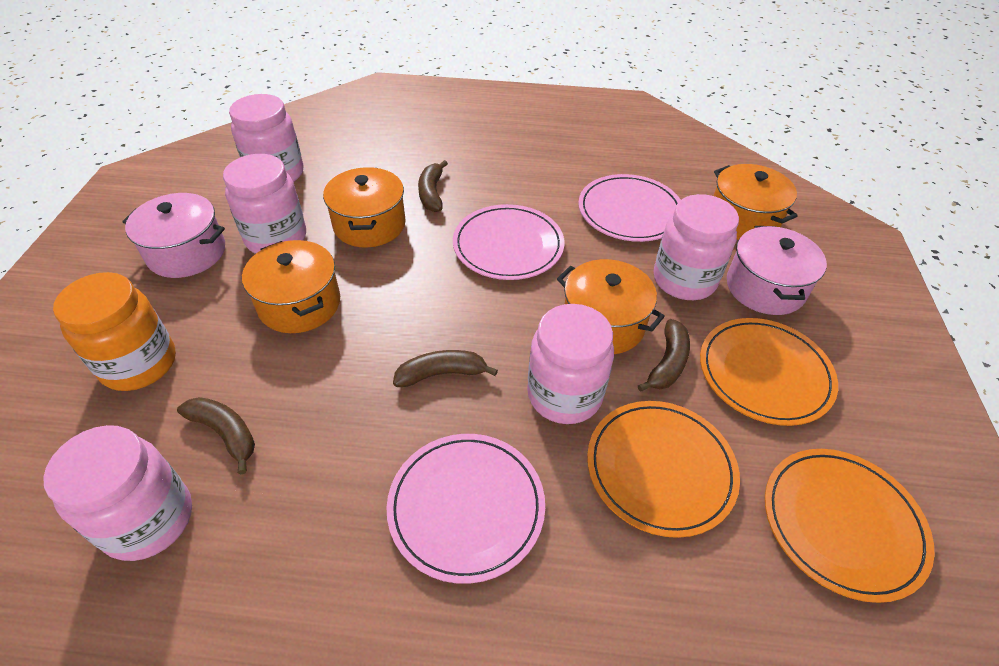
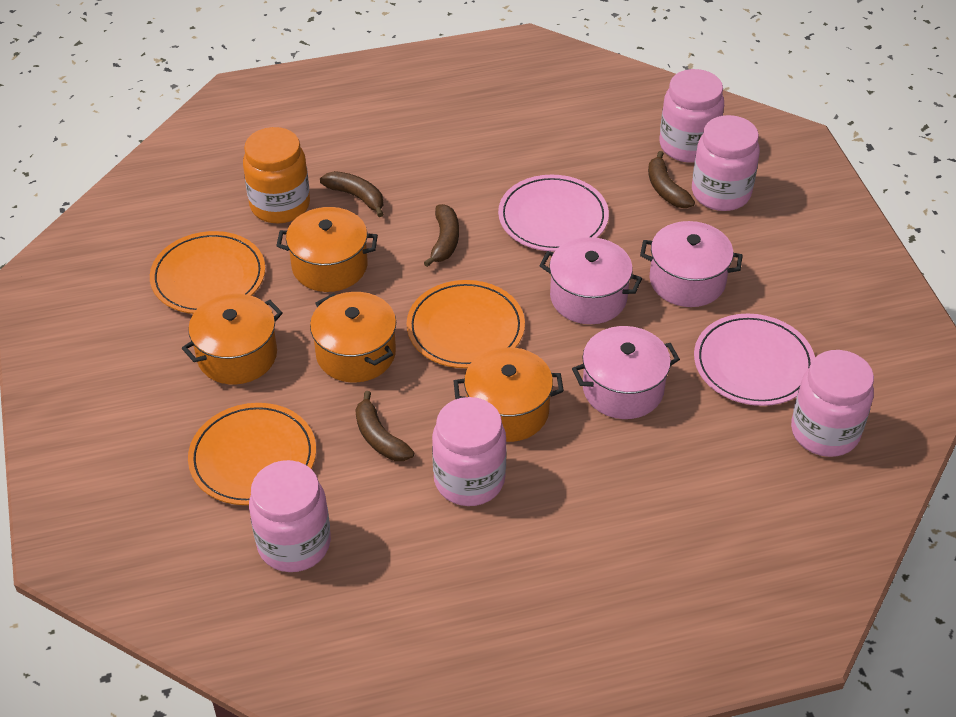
pink plate: 3 -> 2
pink pot: 2 -> 3

